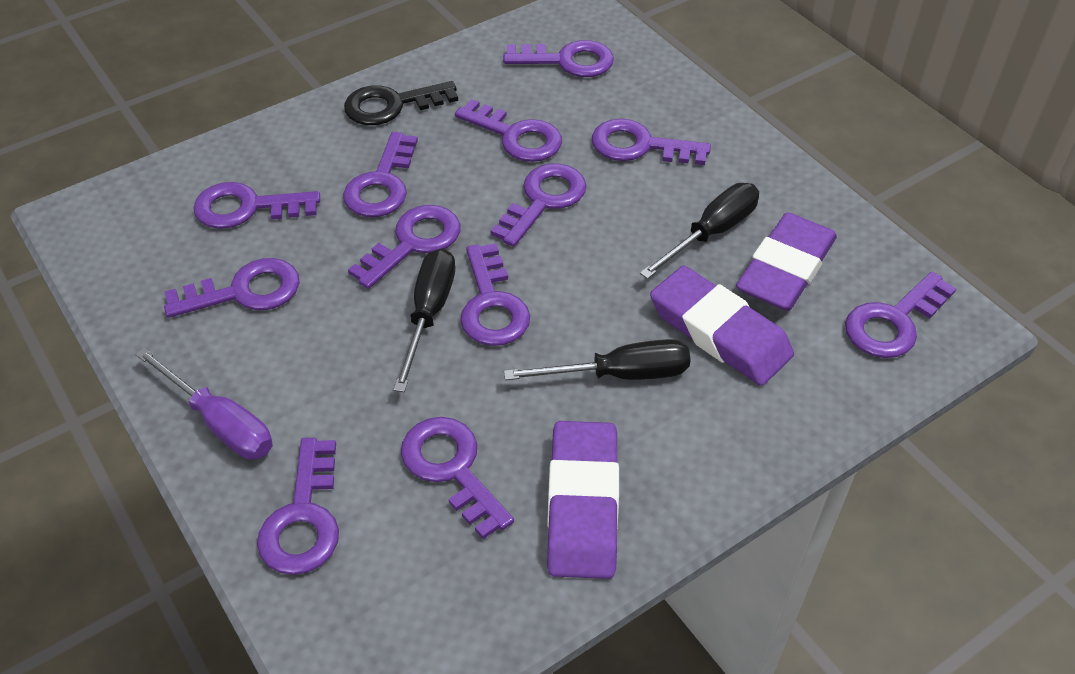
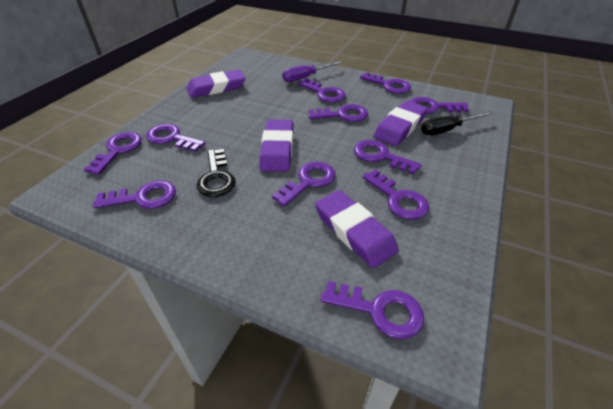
black screwdriver: 3 -> 1
purple eraser: 3 -> 4
purple key: 12 -> 11

